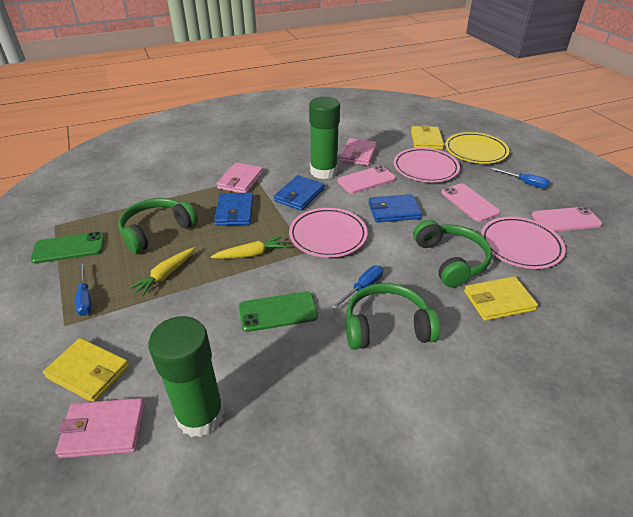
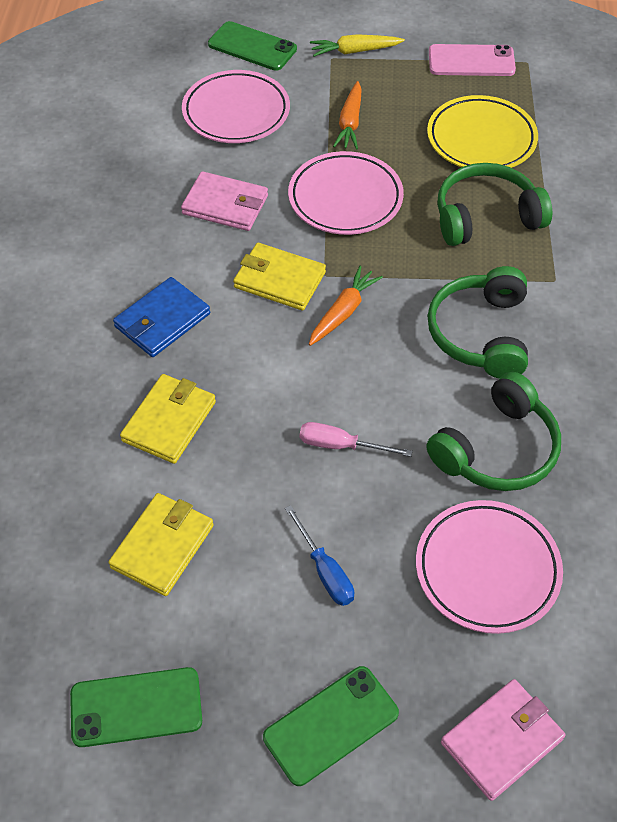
blue screwdriver: 3 -> 1
blue wallet: 3 -> 1
green glue stick: 2 -> 0
green phone: 2 -> 3
orange carrot: 0 -> 2
pink phone: 3 -> 1
pink screwdriver: 0 -> 1
pink wallet: 3 -> 2
yellow carrot: 2 -> 1

